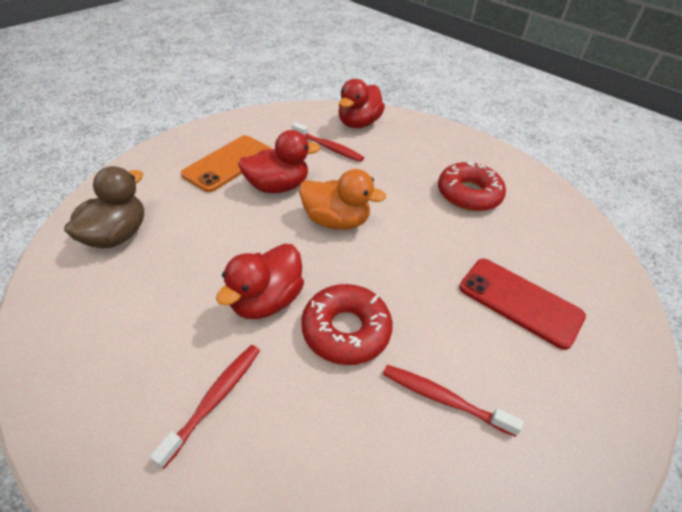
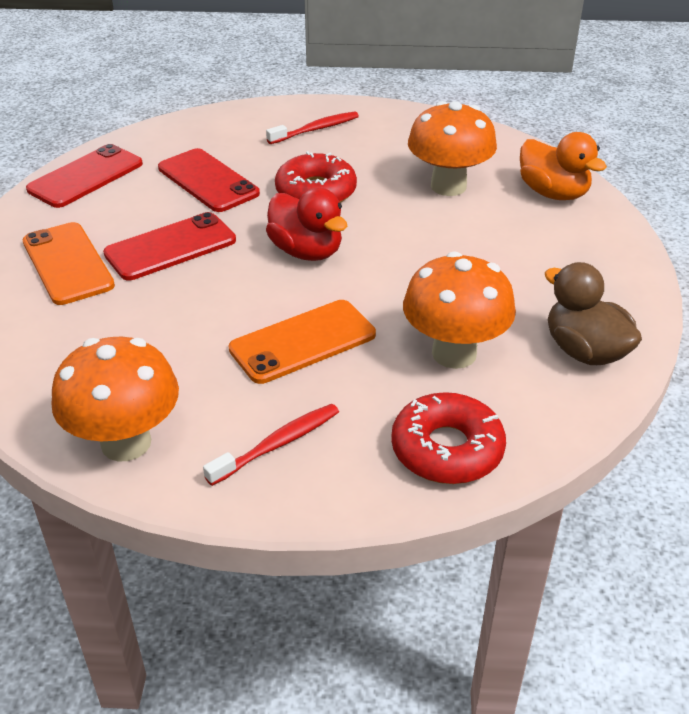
orange mushroom: 0 -> 3
orange phone: 1 -> 2
red duck: 3 -> 1
red phone: 1 -> 3
red toothbrush: 3 -> 2

